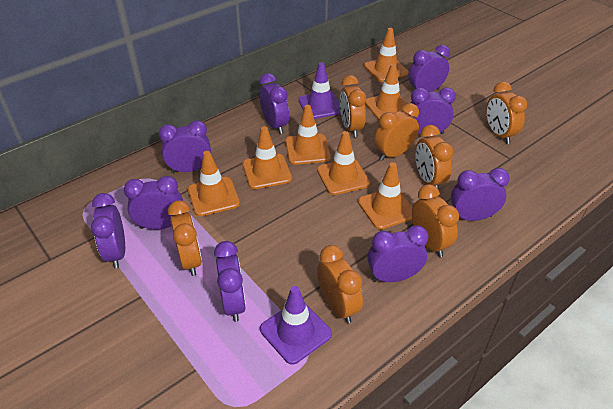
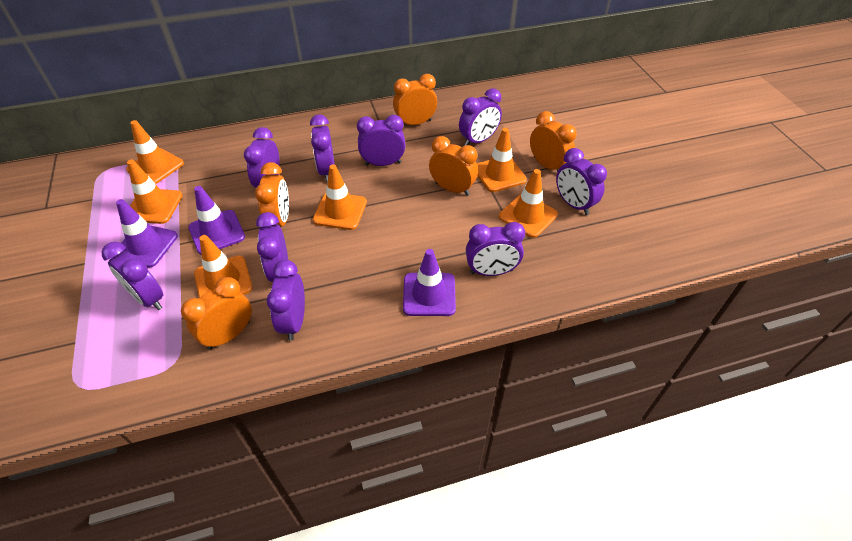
orange clock: 7 -> 5
orange traffic cone: 7 -> 6
purple traffic cone: 2 -> 3

